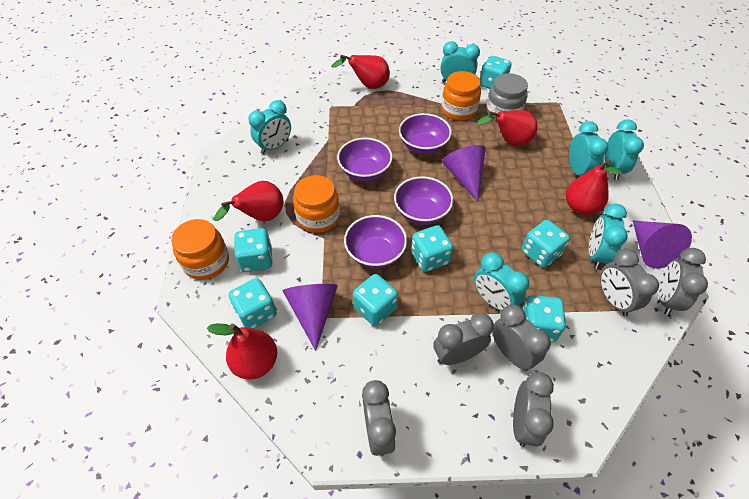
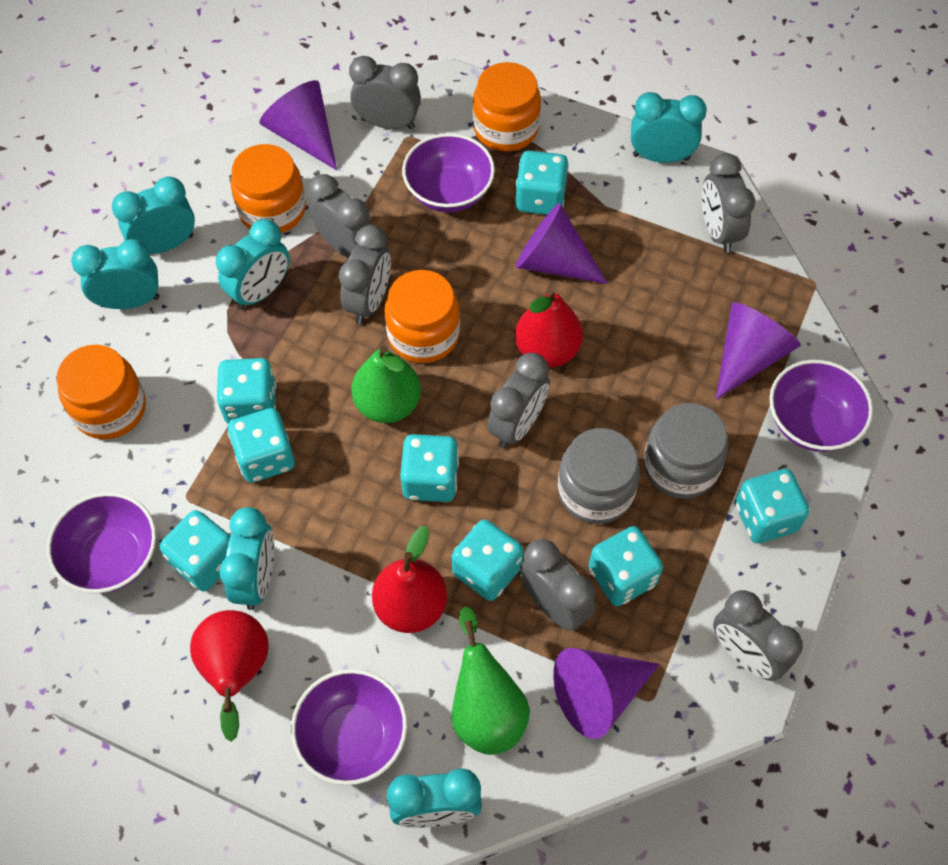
green pear: 0 -> 2
grey clock: 6 -> 7
grey jar: 1 -> 2
orange jar: 3 -> 4
purple cone: 3 -> 4
red pear: 5 -> 3
turquoise dice: 7 -> 8

